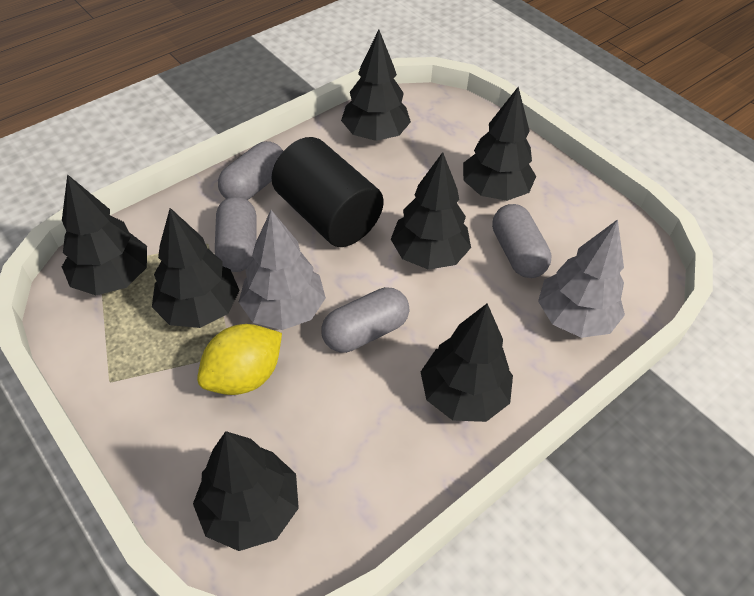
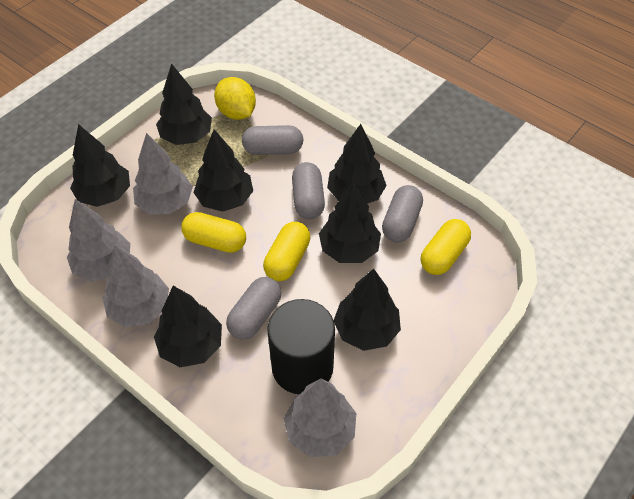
grey tree: 2 -> 4
yellow capsule: 0 -> 3

